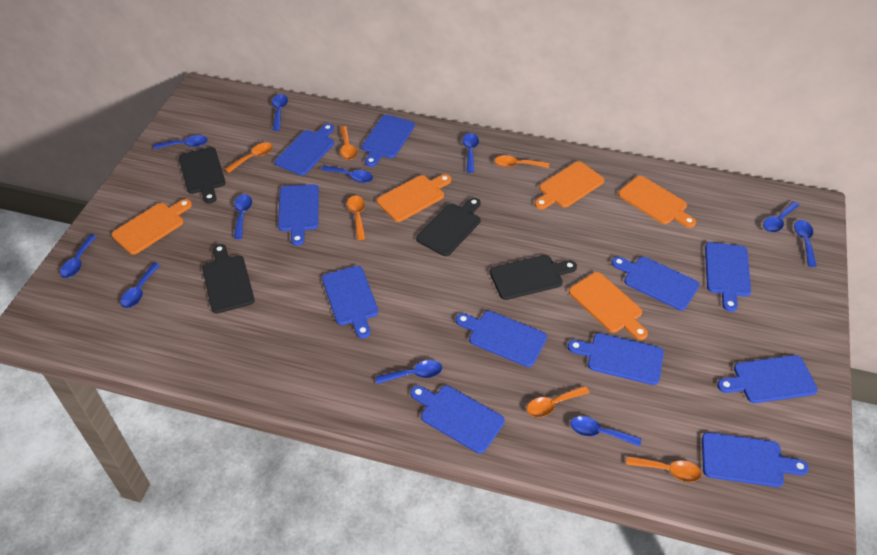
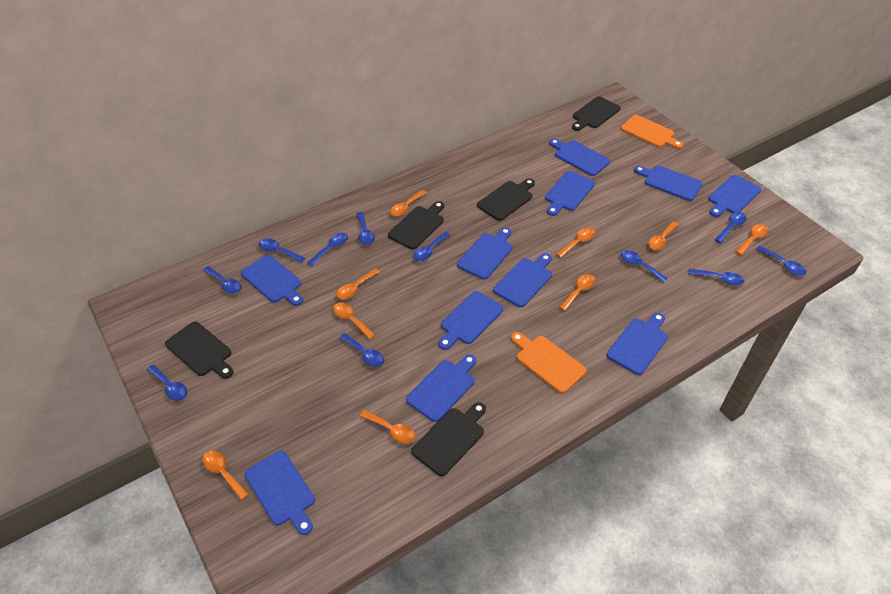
black cutting board: 4 -> 5
orange cutting board: 5 -> 2
orange spoon: 6 -> 9

